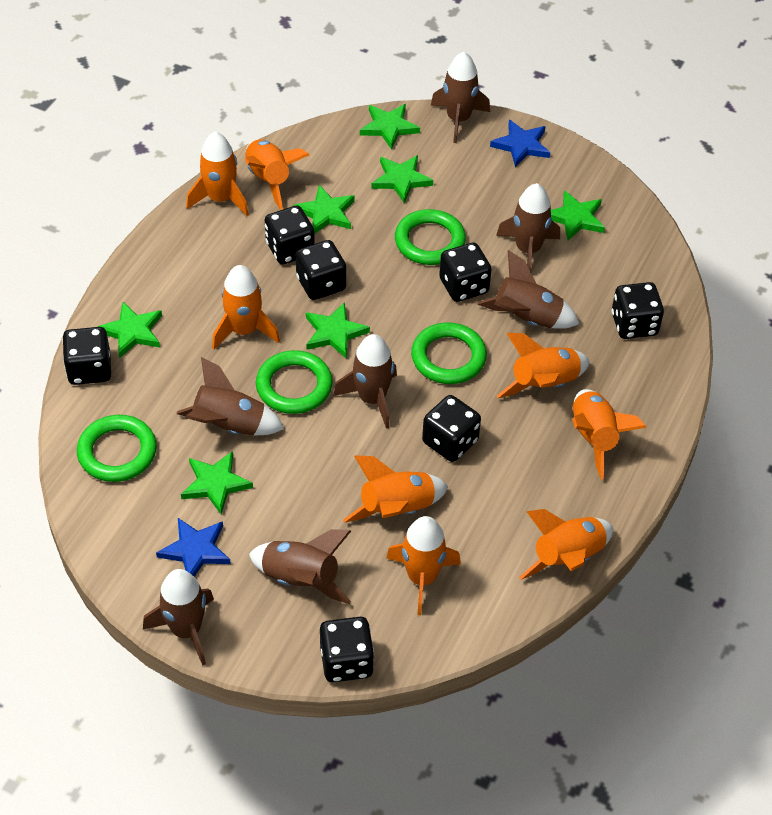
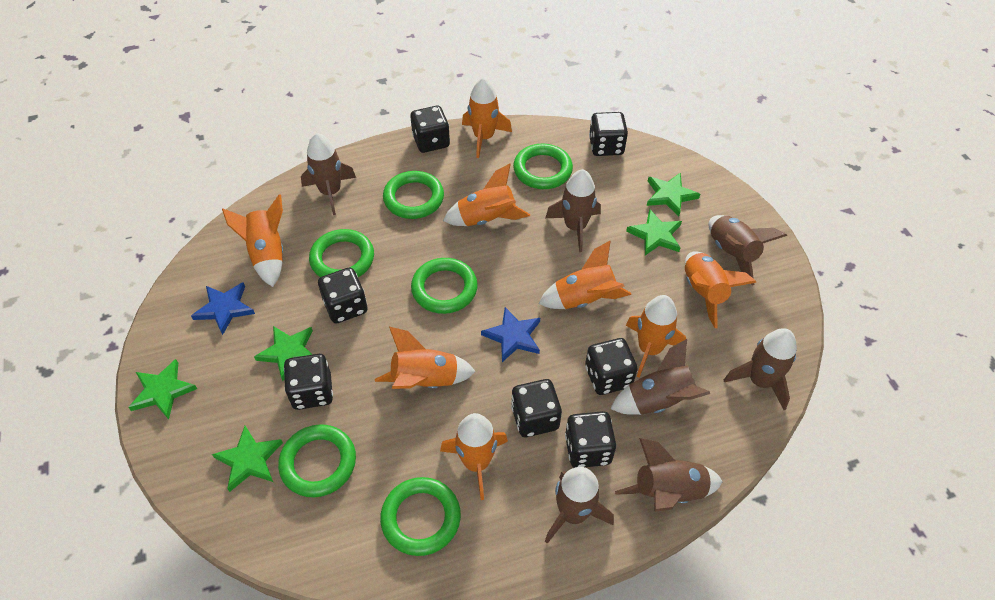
green ring: 4 -> 6
green star: 7 -> 5

